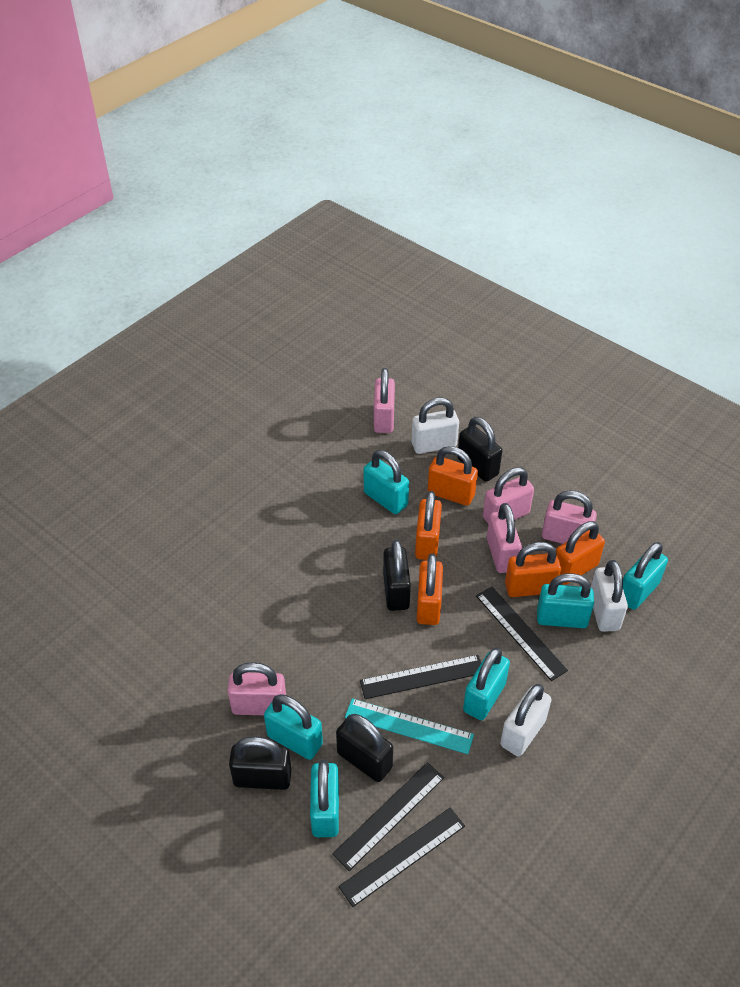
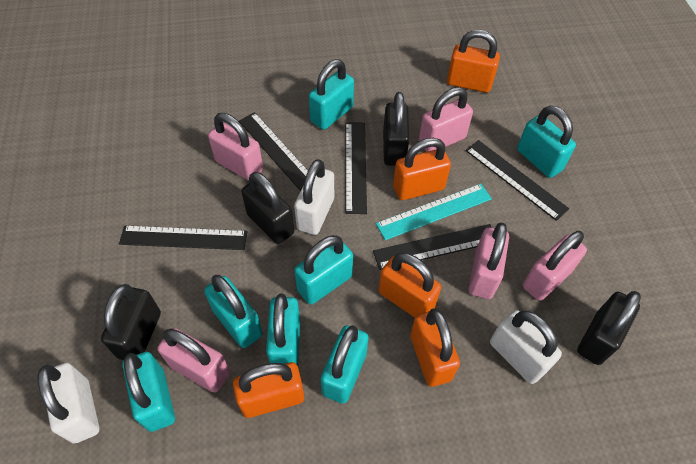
black ruler: 4 -> 5
turquoise padlock: 6 -> 7

